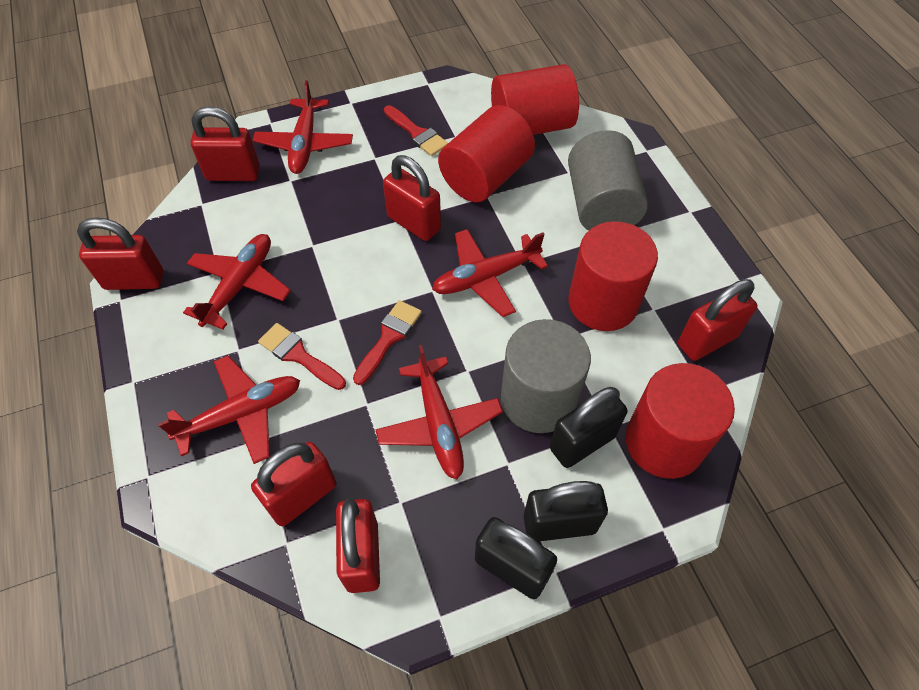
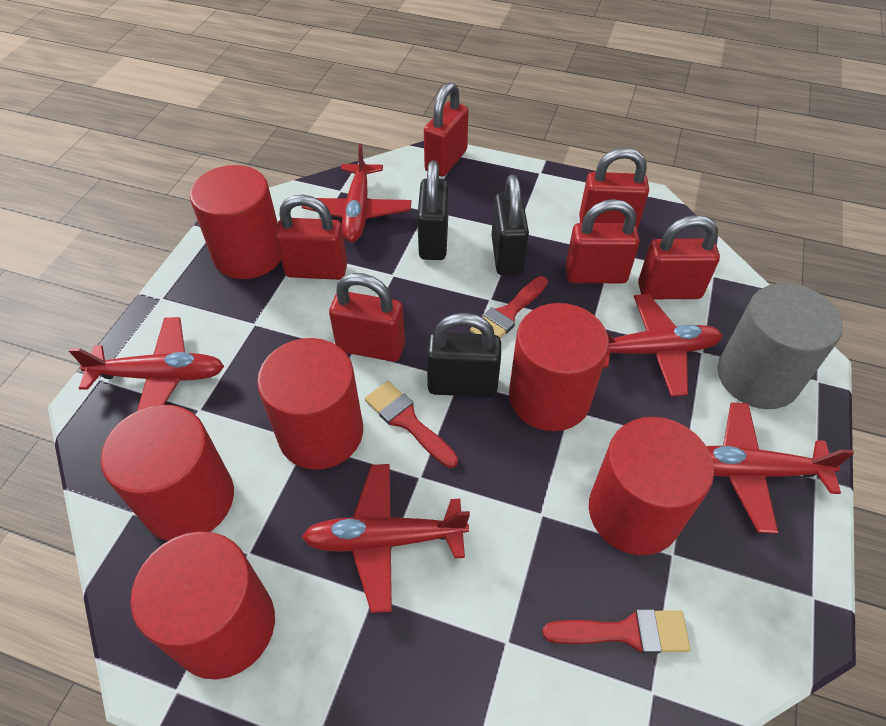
grey cylinder: 2 -> 1
red cylinder: 4 -> 6

